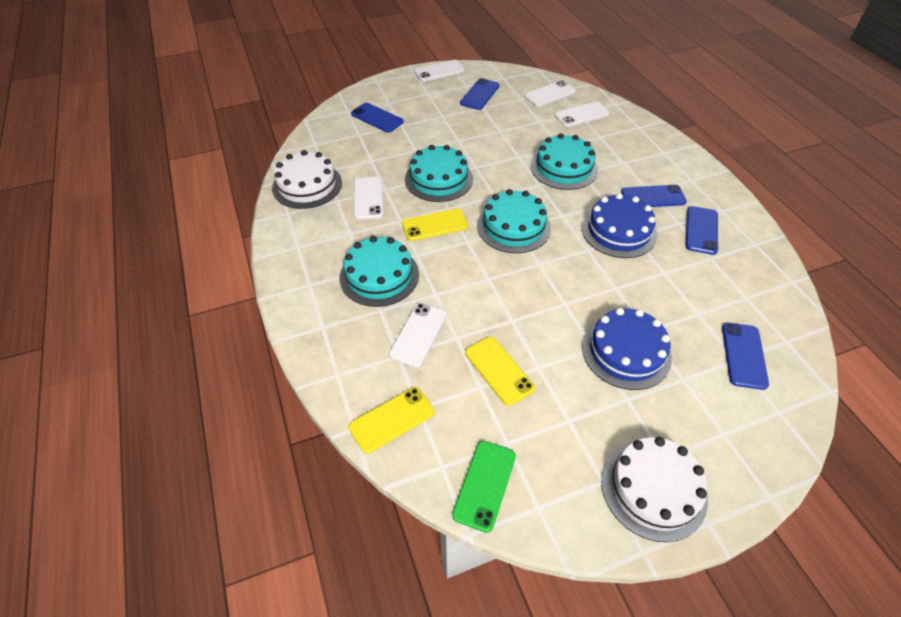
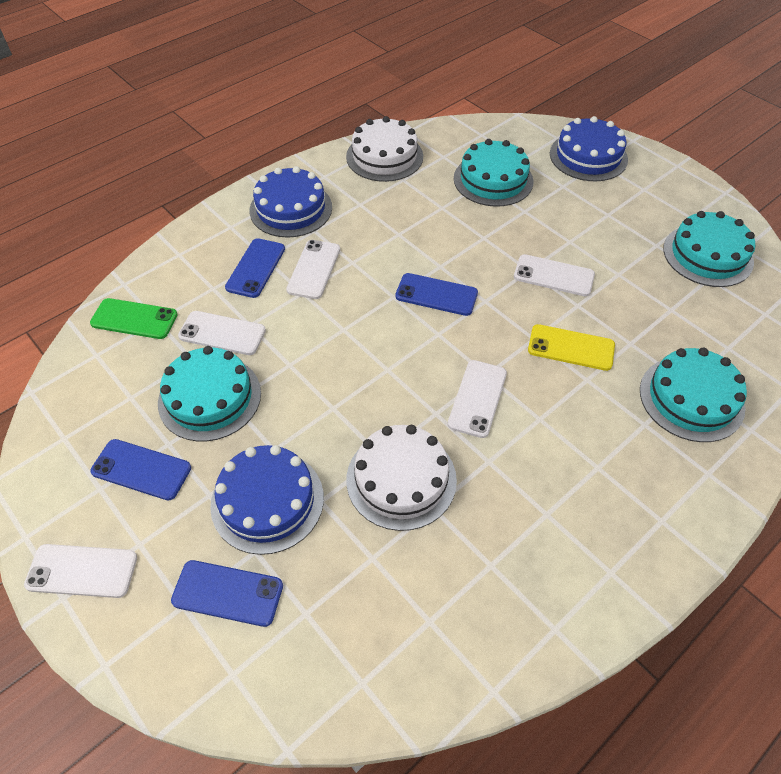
blue cake: 2 -> 3
blue phone: 5 -> 4
yellow phone: 3 -> 1

